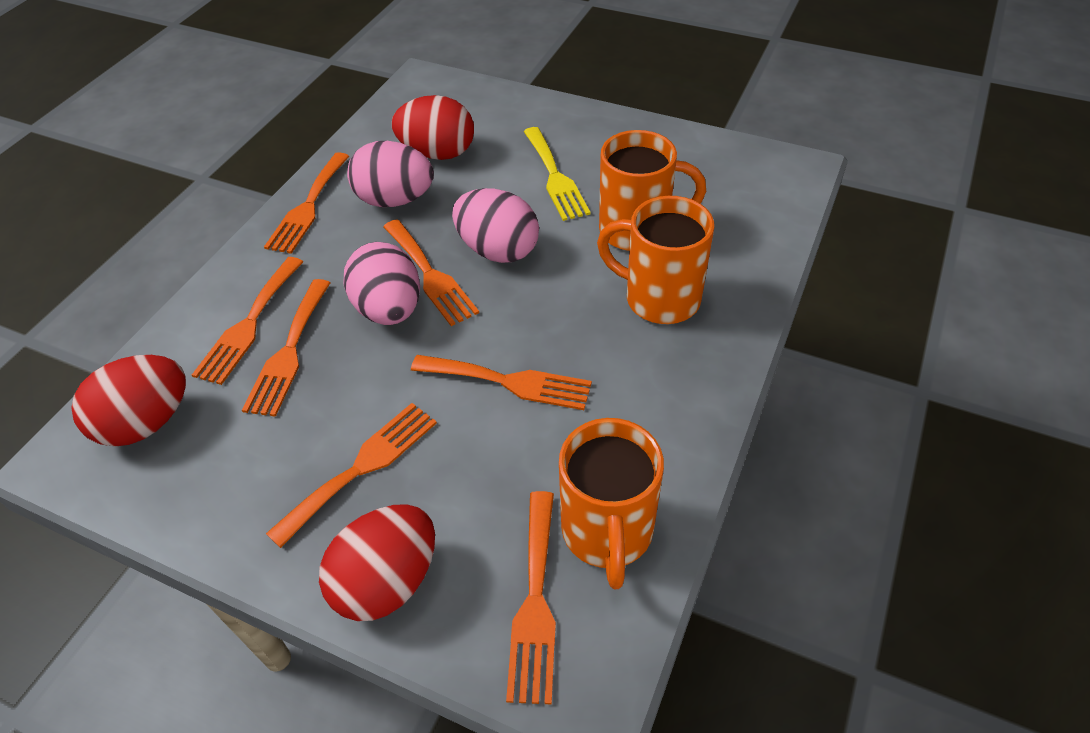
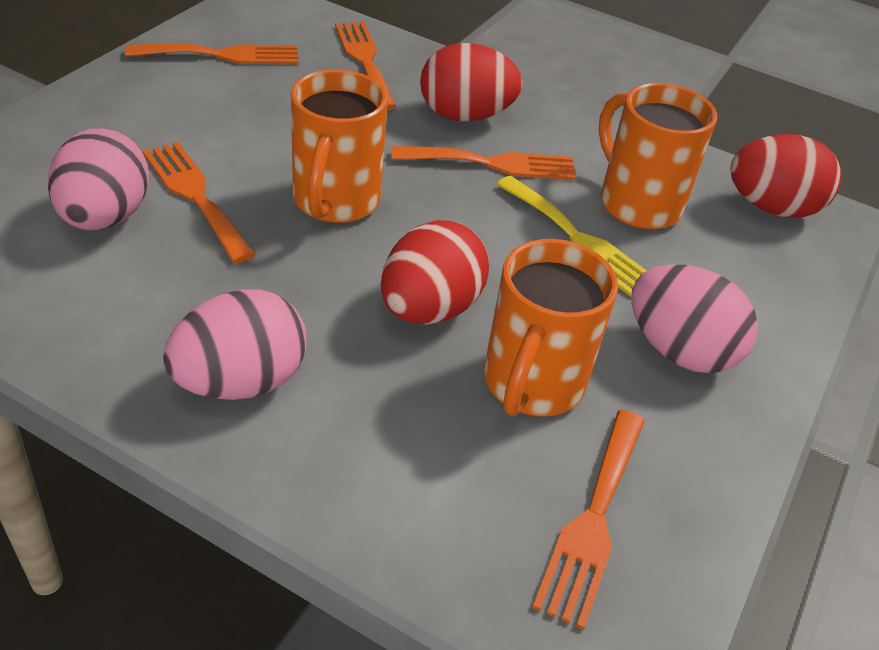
orange fork: 7 -> 5

